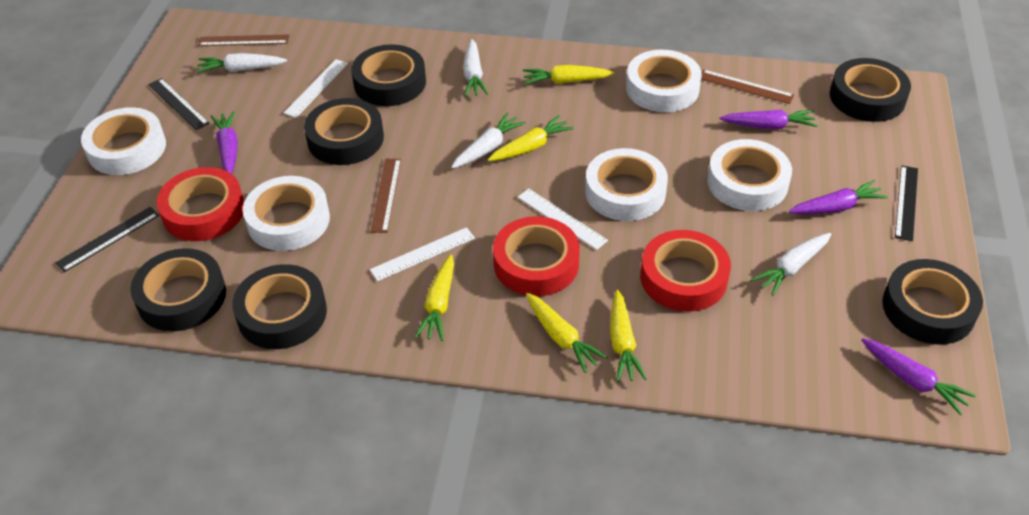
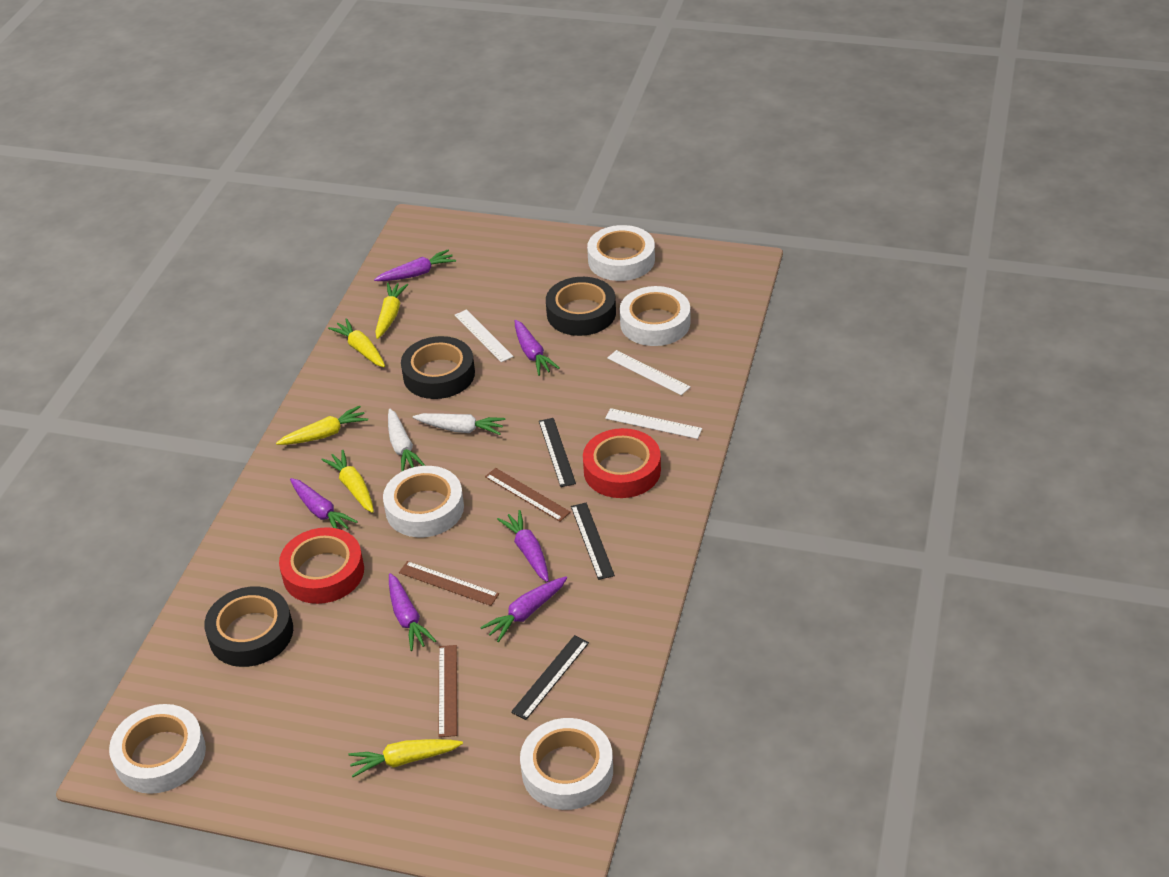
black tape: 6 -> 3
purple carrot: 4 -> 6
red tape: 3 -> 2
white carrot: 4 -> 2

